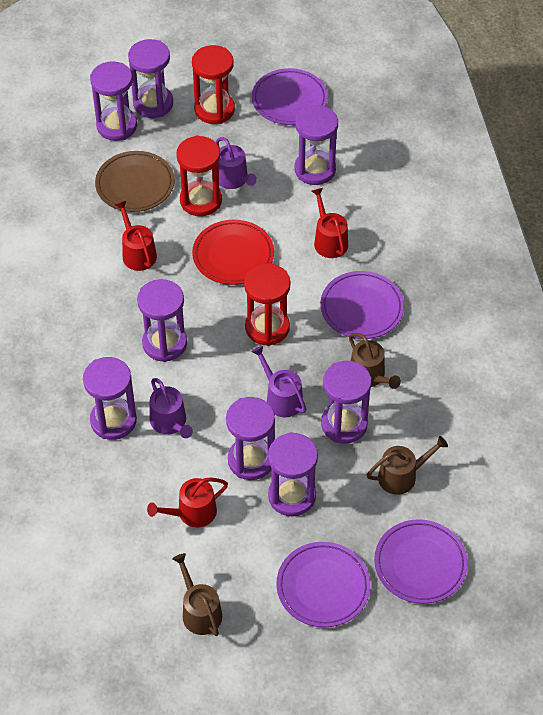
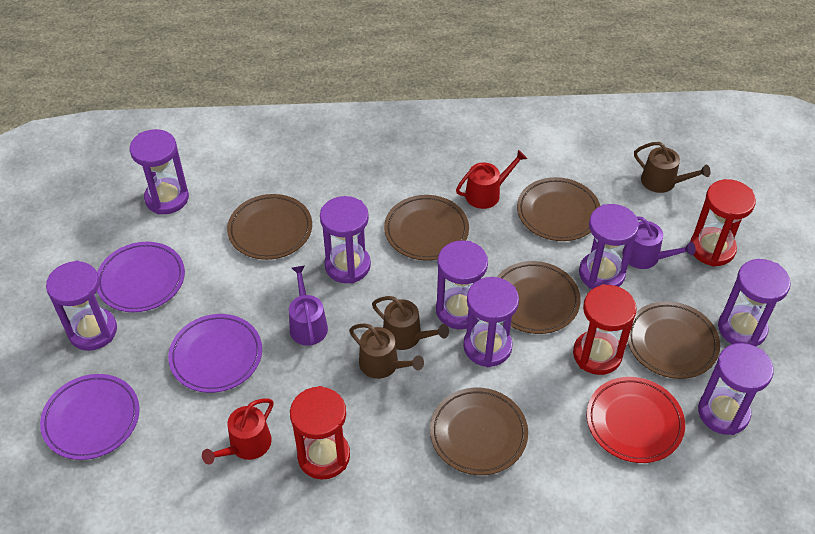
brown plate: 1 -> 6
purple plate: 4 -> 3
purple watering can: 3 -> 2
red watering can: 3 -> 2

